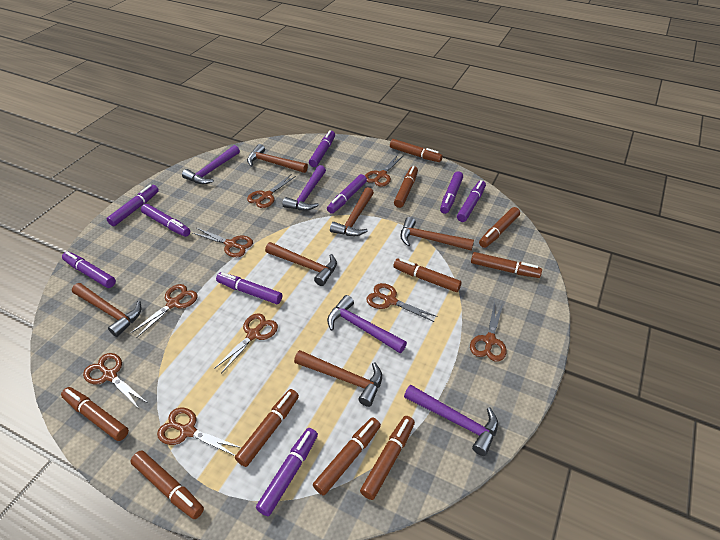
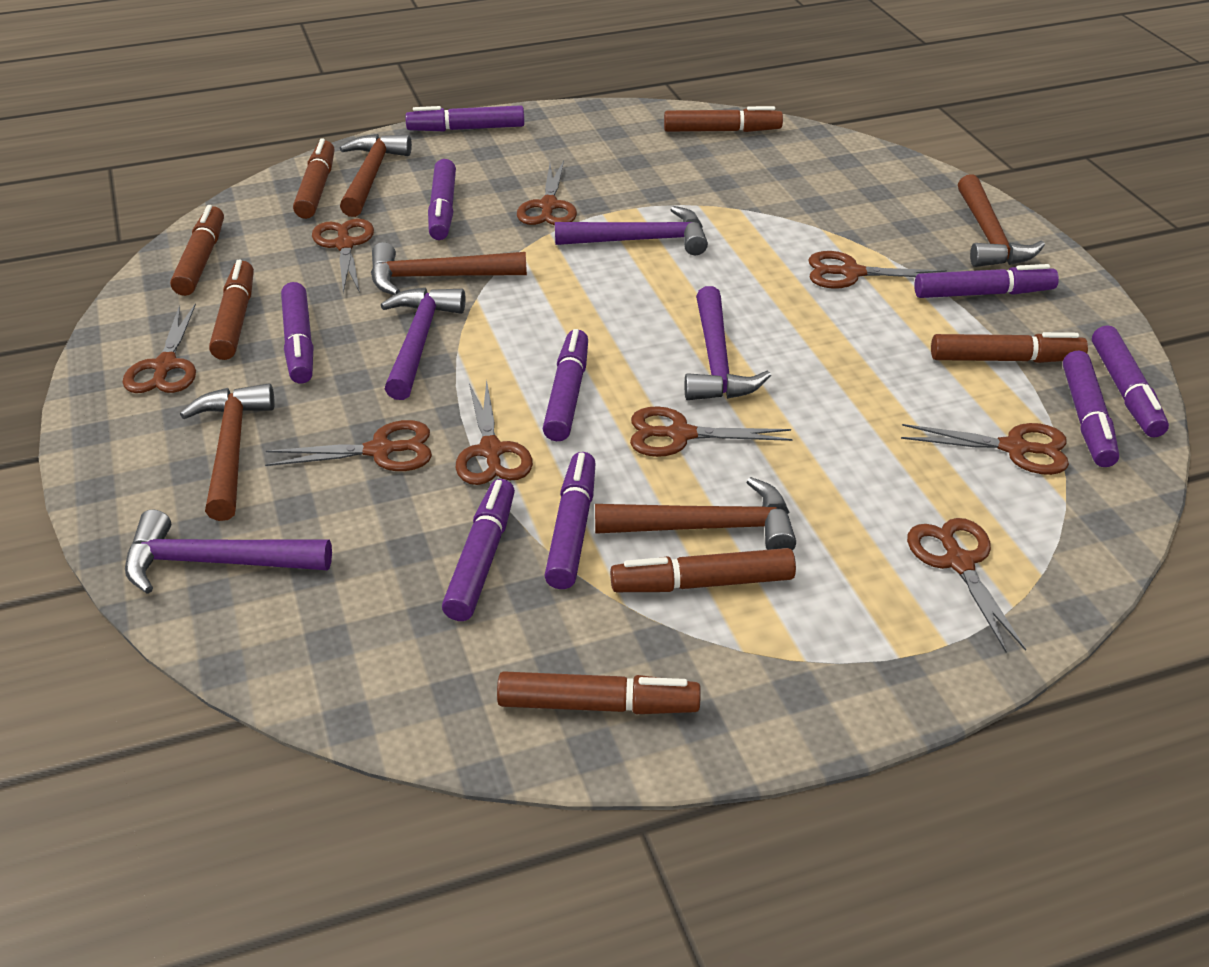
brown hammer: 6 -> 5
brown marker: 10 -> 7

